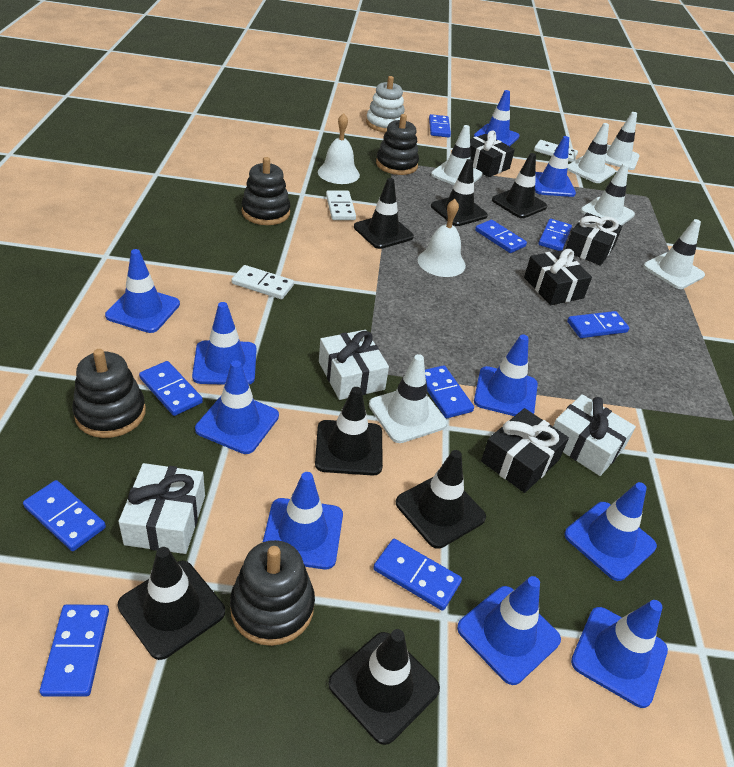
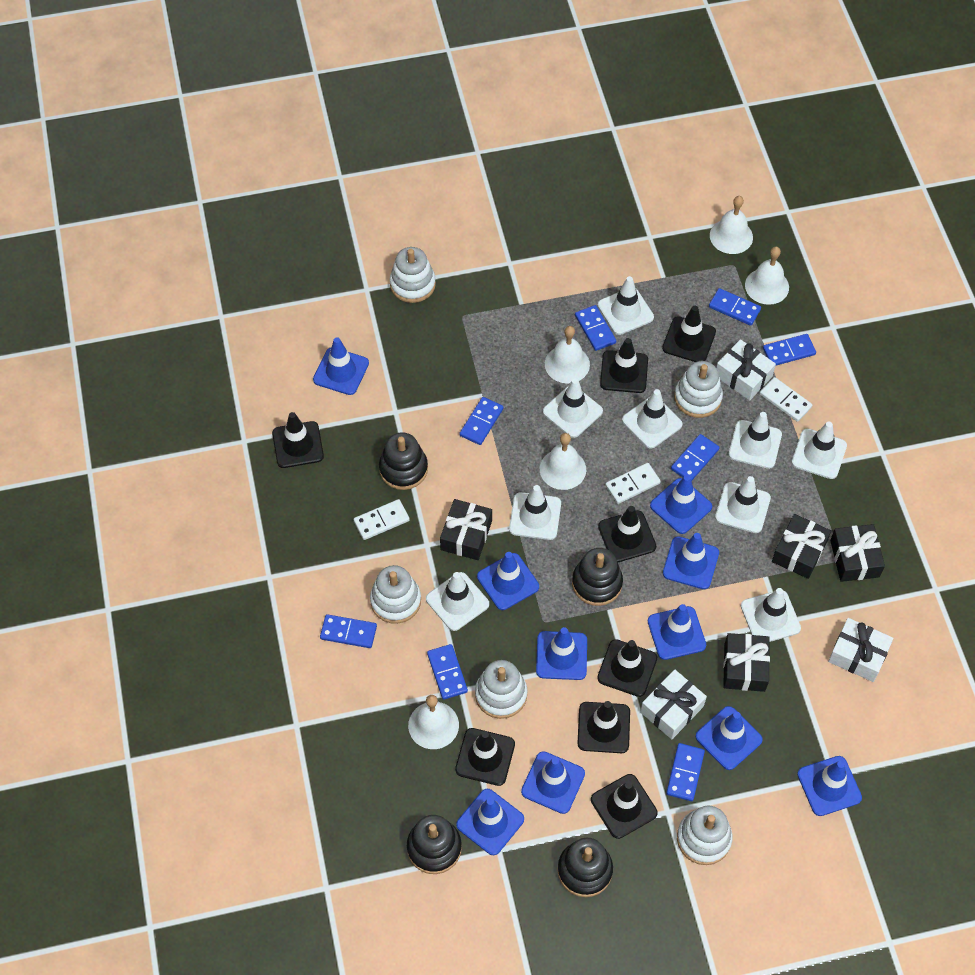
black traffic cone: 7 -> 8
blue domino: 9 -> 8
white bell: 2 -> 5
white stacking toy: 1 -> 5
white traffic cone: 6 -> 9

